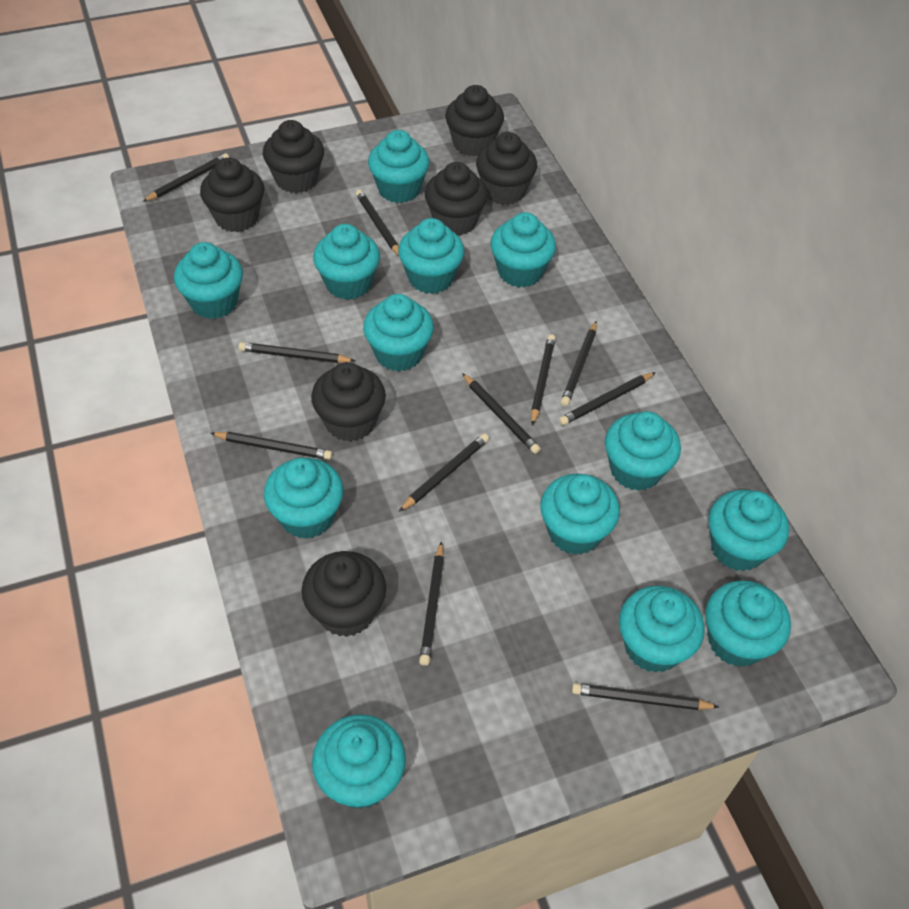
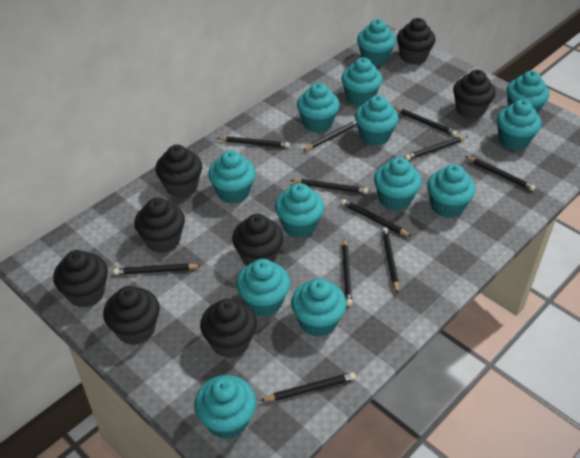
black cupcake: 7 -> 8

